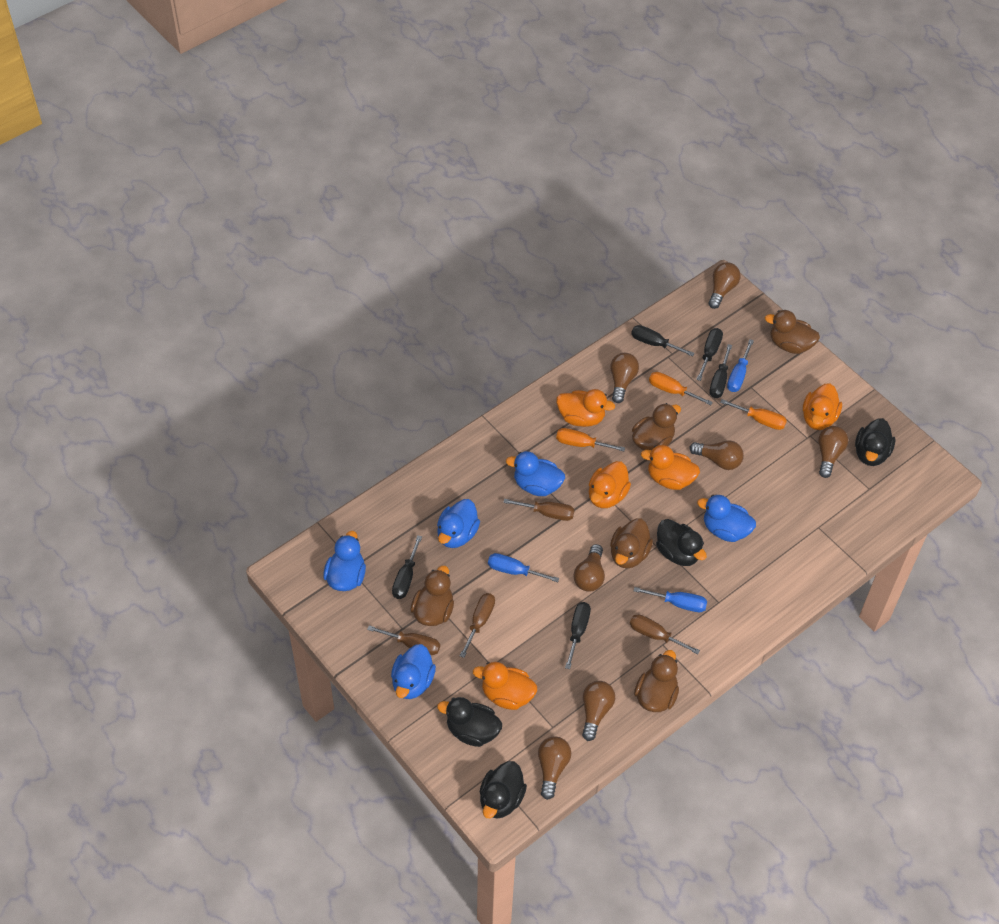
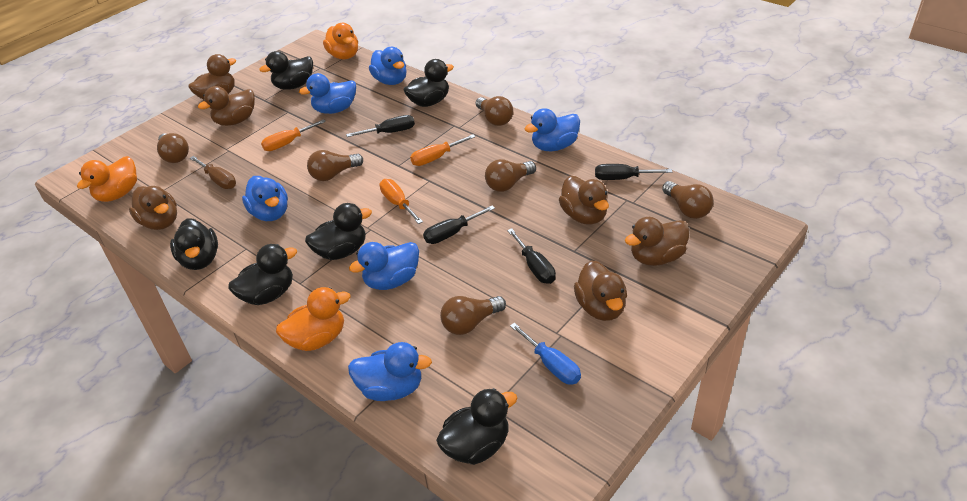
black duck: 4 -> 6
black screwdriver: 5 -> 4
blue duck: 5 -> 6
blue screwdriver: 3 -> 1
brown duck: 5 -> 6
brown light bulb: 7 -> 6
brown screwdriver: 4 -> 1
orange duck: 5 -> 3

